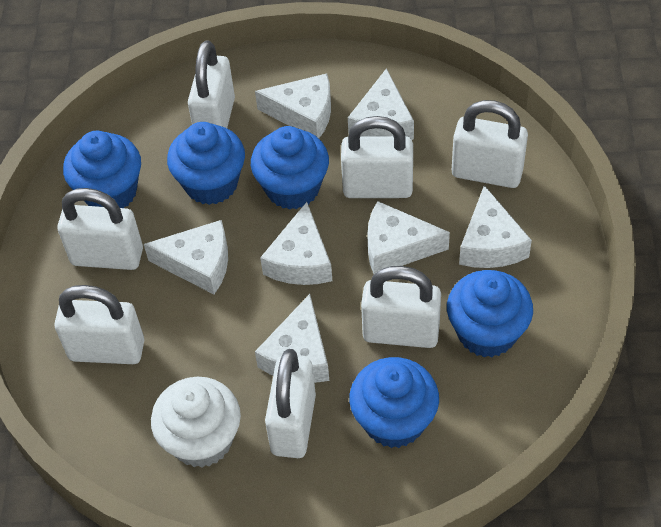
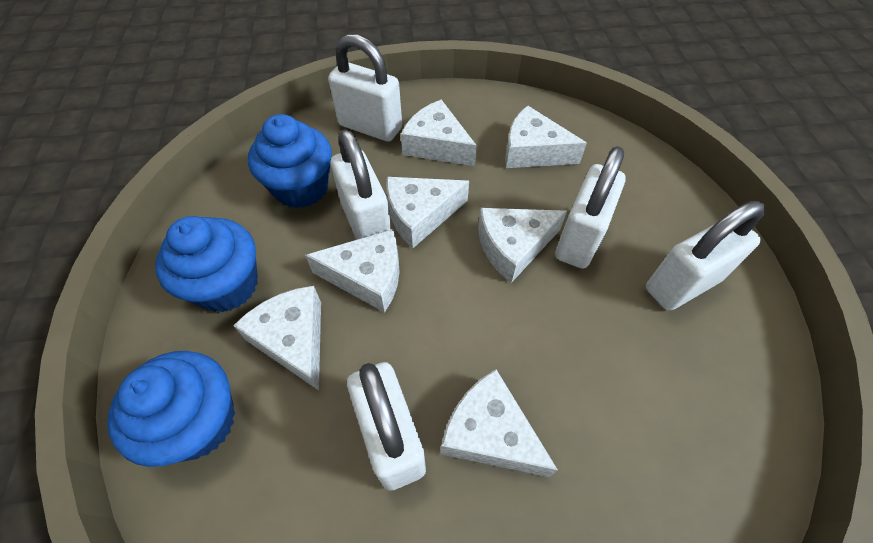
blue cupcake: 5 -> 3
white cupcake: 1 -> 0
white padlock: 7 -> 5

